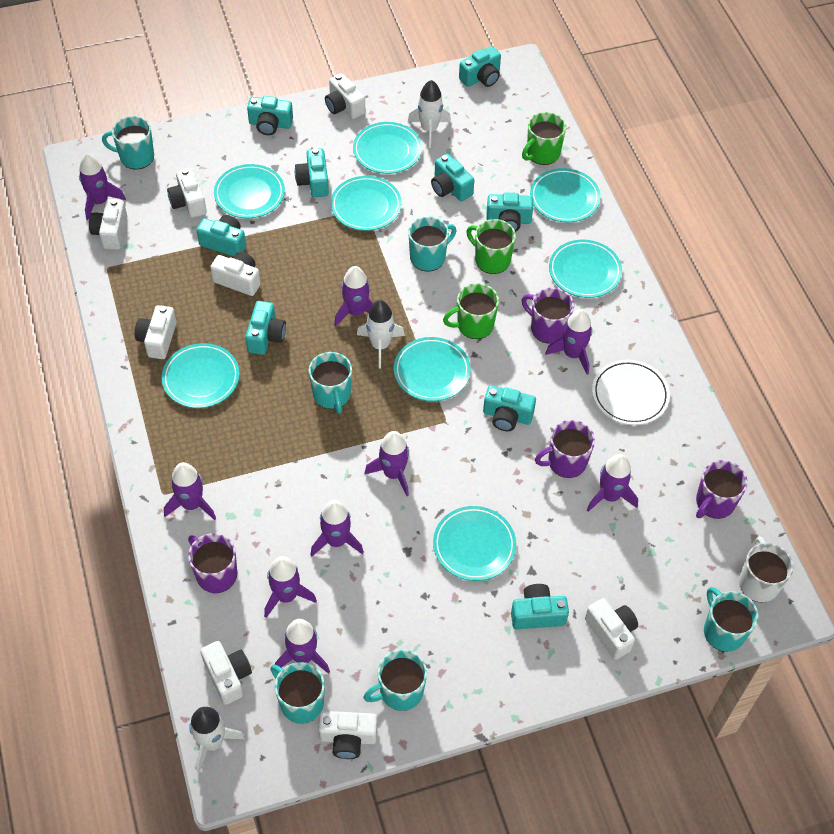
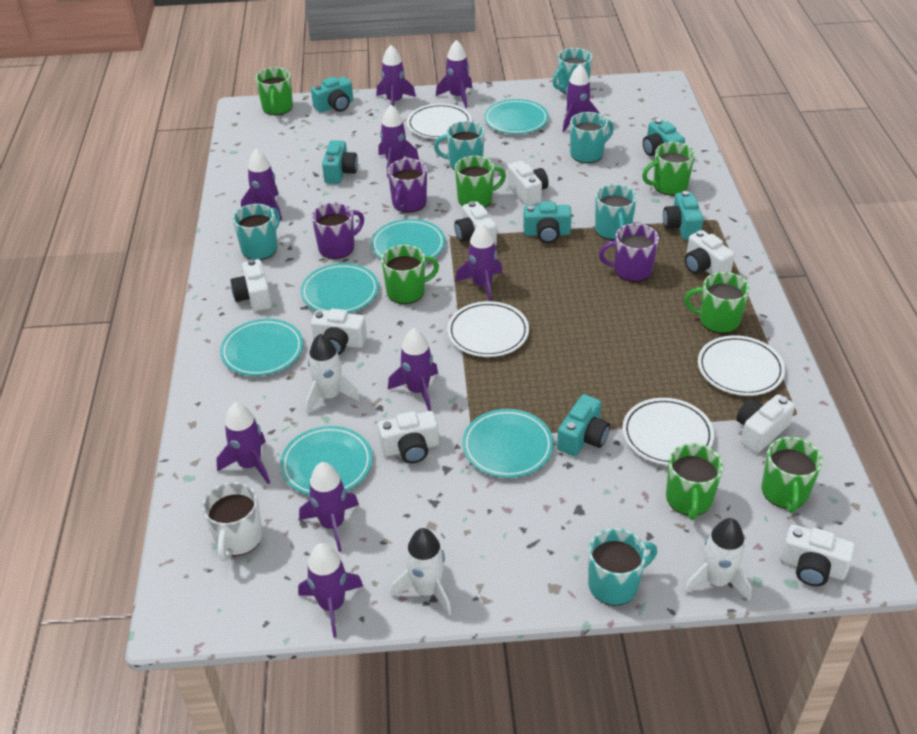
green mug: 3 -> 7
purple mug: 4 -> 3
purple rocket: 9 -> 10
turquoise camera: 9 -> 6
turquoise plate: 8 -> 6
white plate: 1 -> 4

